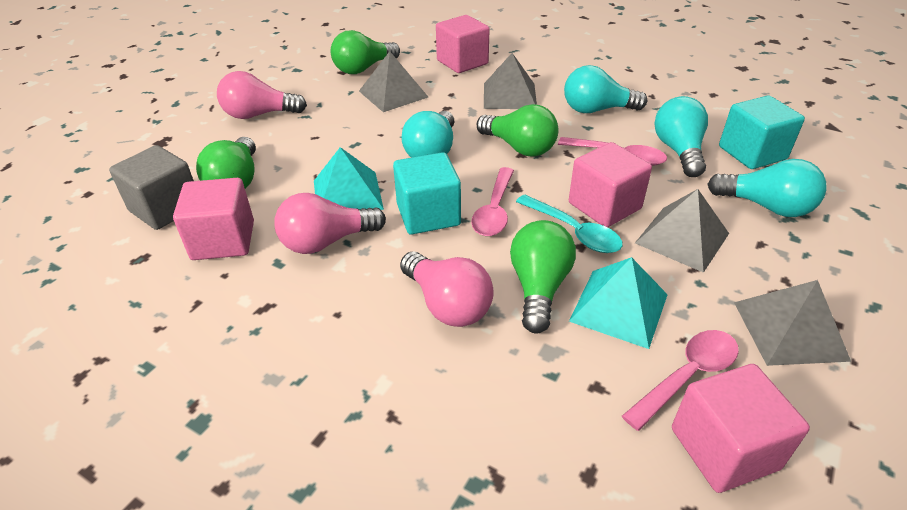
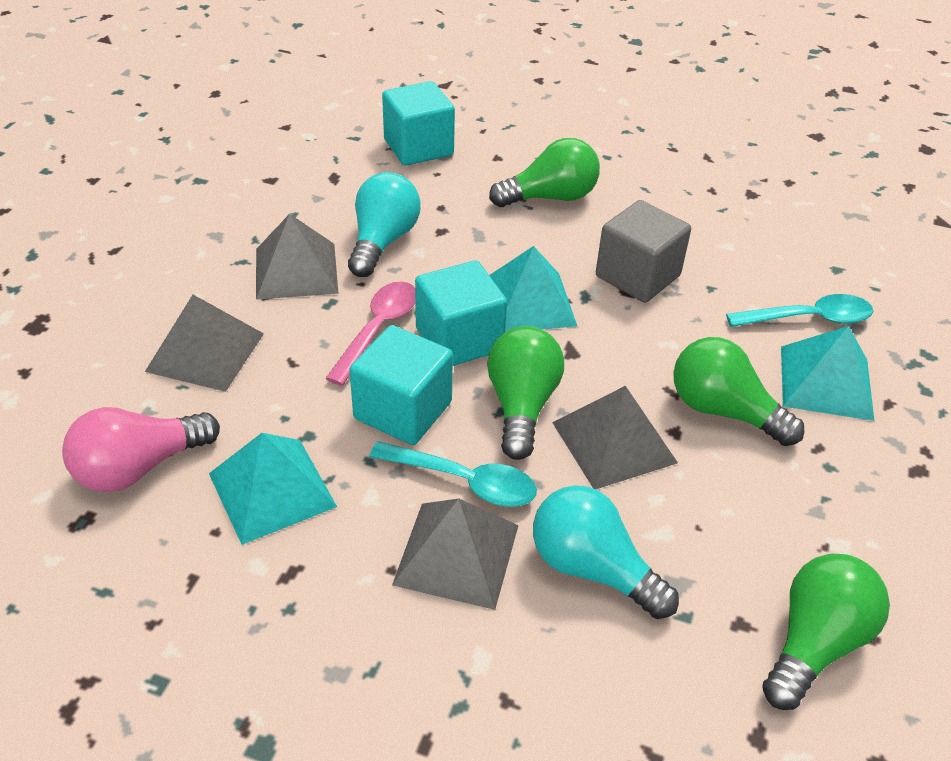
pink cube: 4 -> 0
pink light bulb: 3 -> 1
pink spoon: 3 -> 1
turquoise cube: 2 -> 3
turquoise light bulb: 4 -> 2
turquoise pyramid: 2 -> 3
turquoise spoon: 1 -> 2

